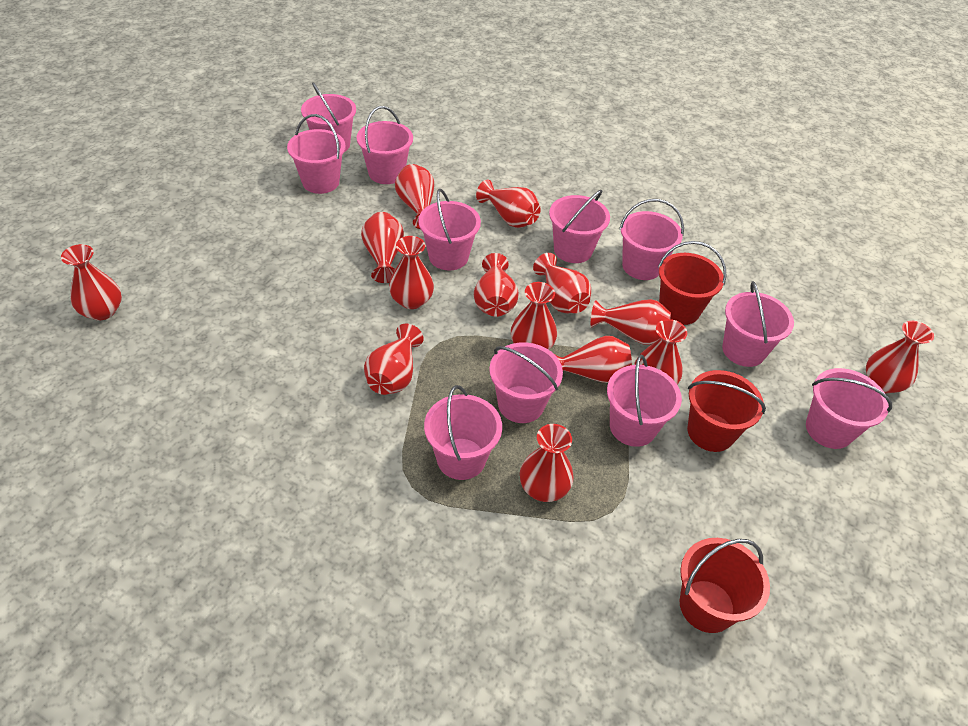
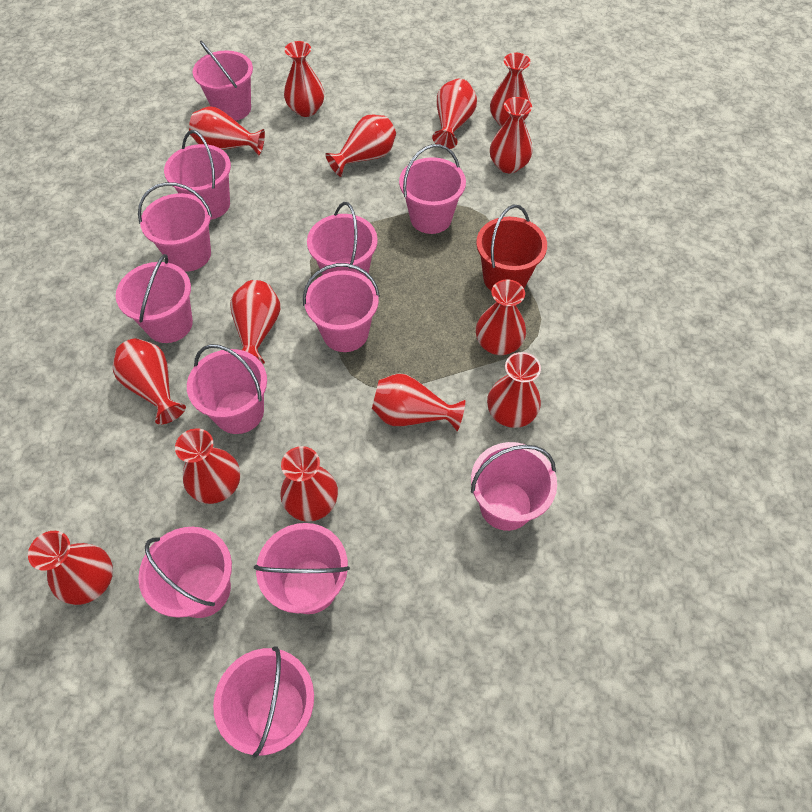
pink bucket: 11 -> 12
red bucket: 3 -> 1

